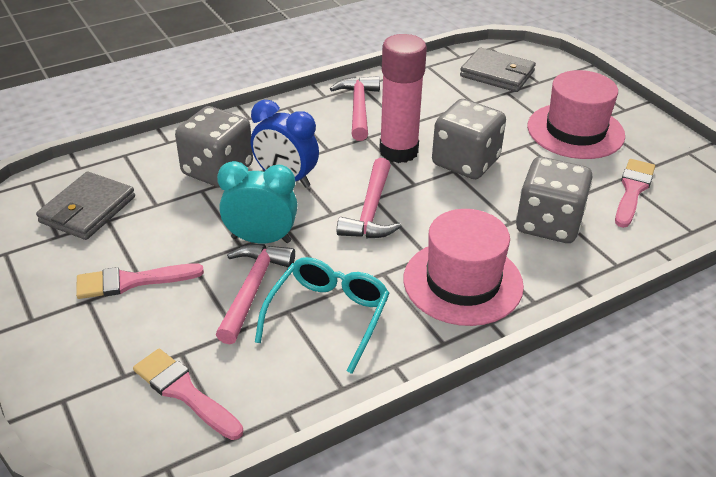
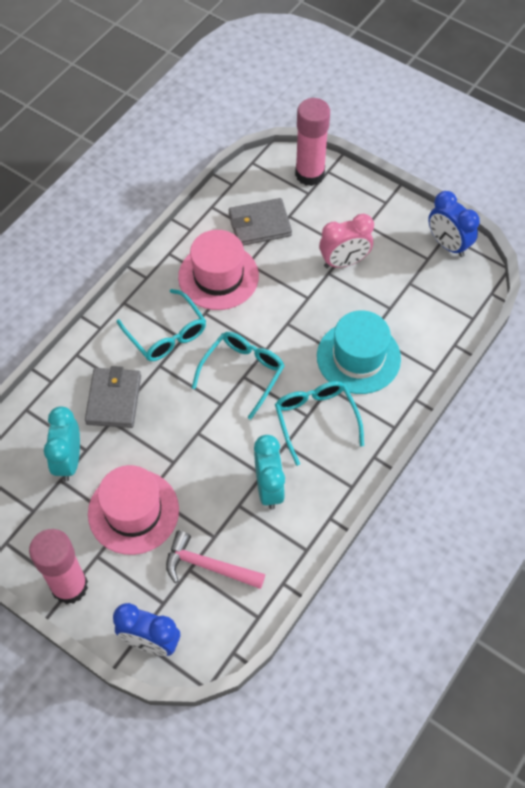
blue clock: 1 -> 2
grey dice: 3 -> 0
pink brush: 3 -> 0
pink clock: 0 -> 1
pink glue stick: 1 -> 2
pink hammer: 3 -> 1
turquoise clock: 1 -> 2
turquoise glasses: 1 -> 3
turquoise hat: 0 -> 1

